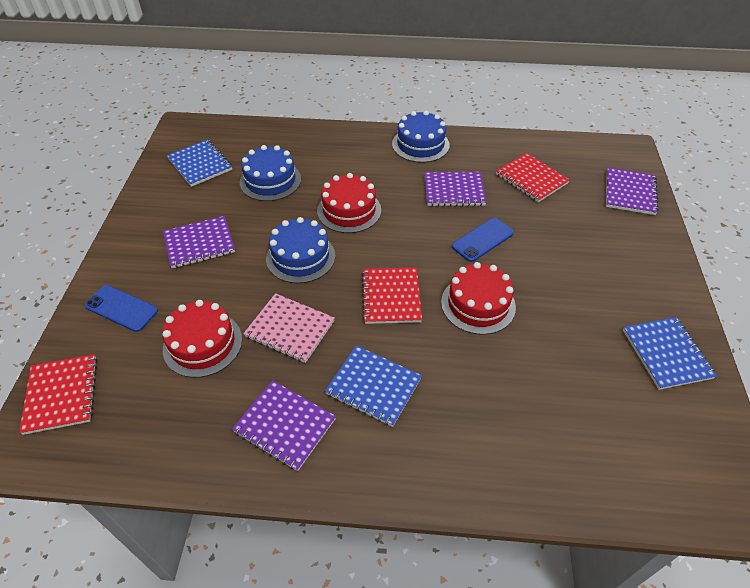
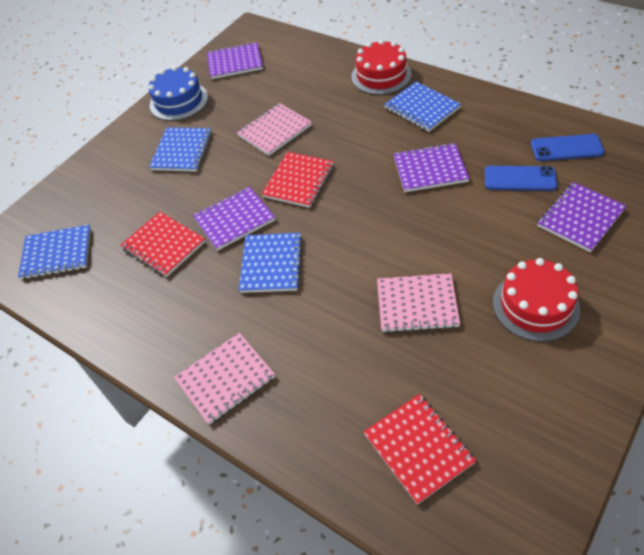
blue cake: 3 -> 1
blue notebook: 3 -> 4
pink notebook: 1 -> 3
red cake: 3 -> 2

